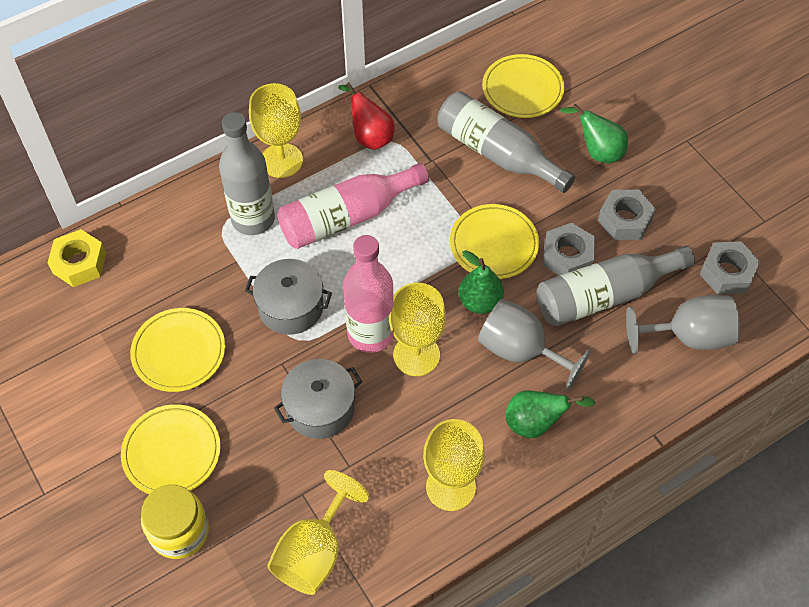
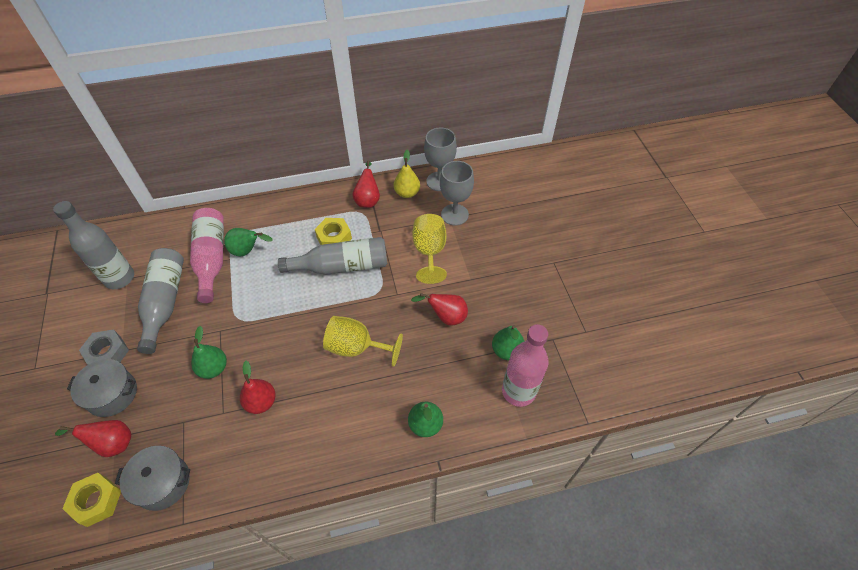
green pear: 3 -> 4
grey nut: 3 -> 1
red pear: 1 -> 4
yellow goblet: 4 -> 2
yellow jar: 1 -> 0
yellow nut: 1 -> 2
yellow pear: 0 -> 1
yellow plate: 4 -> 0

